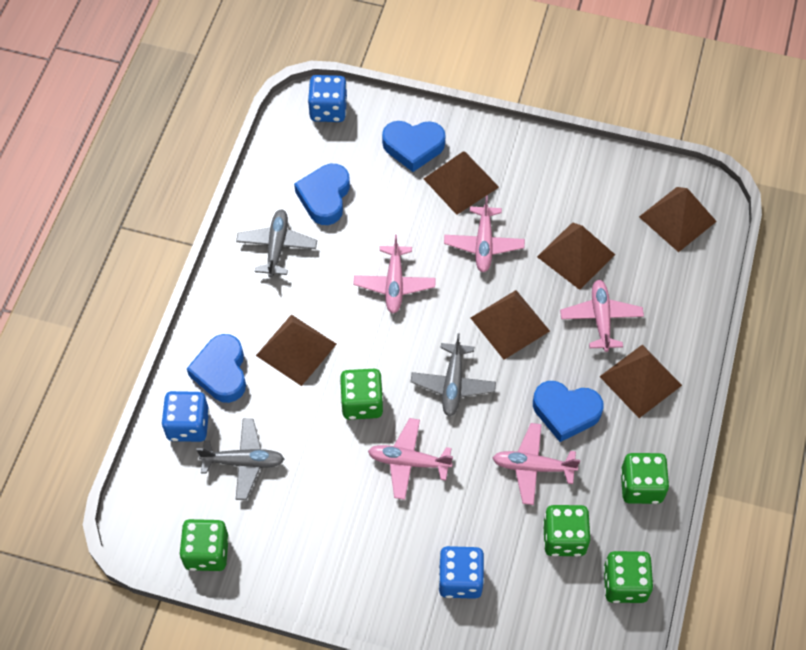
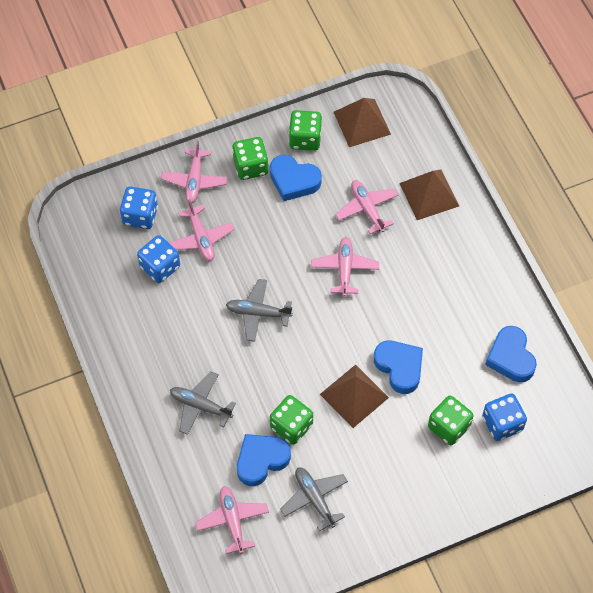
brown pyramid: 6 -> 3
green dice: 5 -> 4

